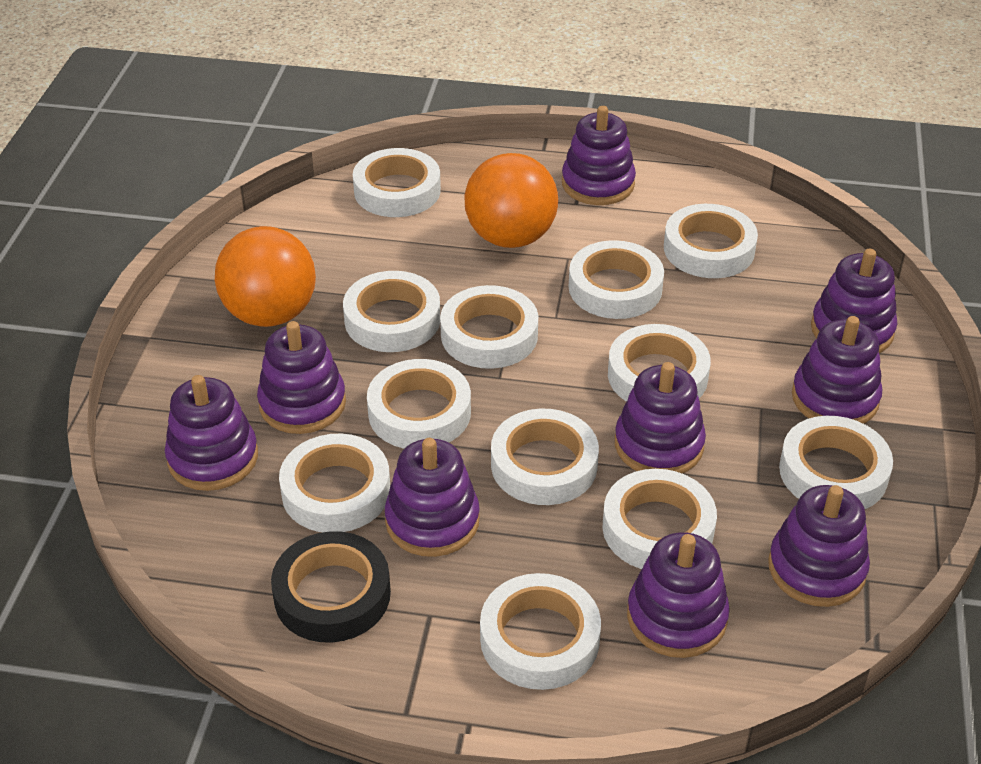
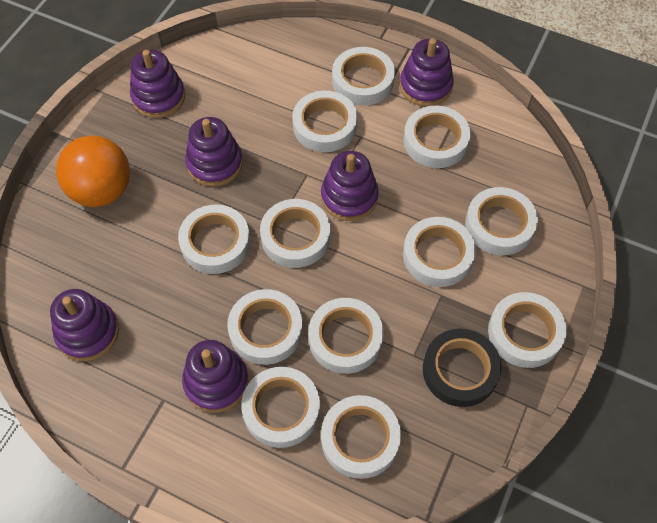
orange ball: 2 -> 1
purple stacking toy: 9 -> 6

